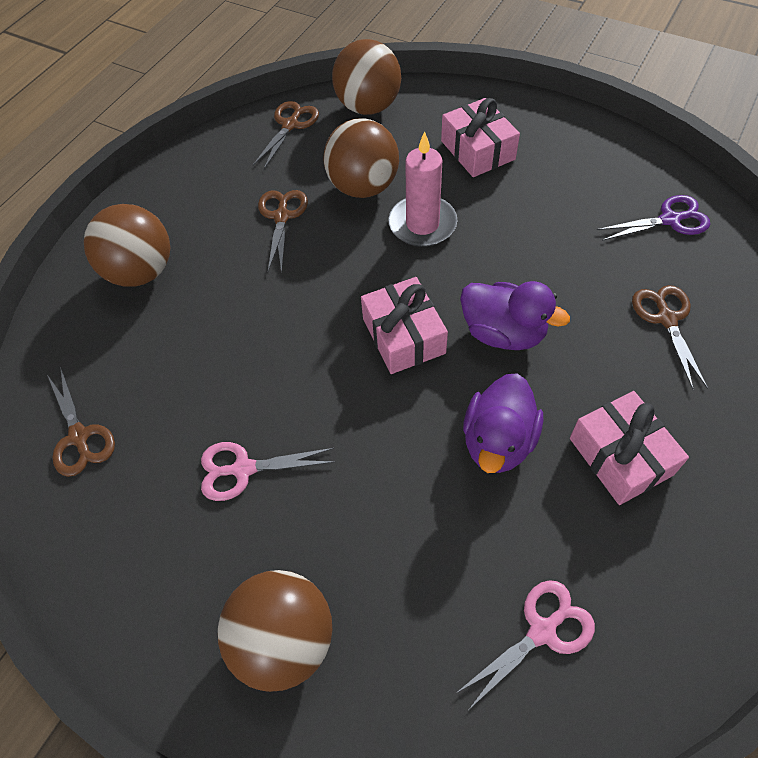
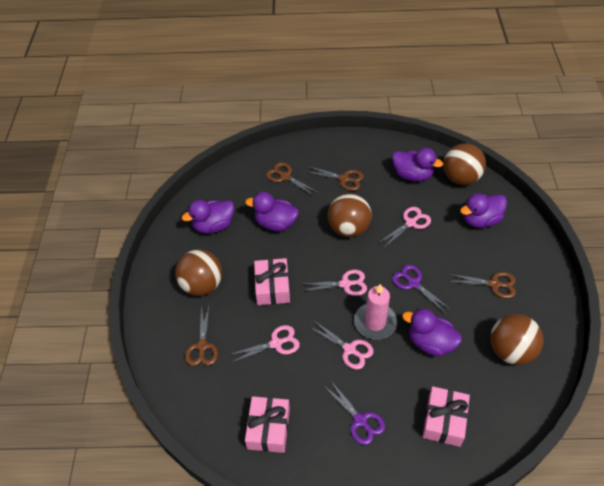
pink scissors: 2 -> 4
purple duck: 2 -> 5
purple scissors: 1 -> 2

